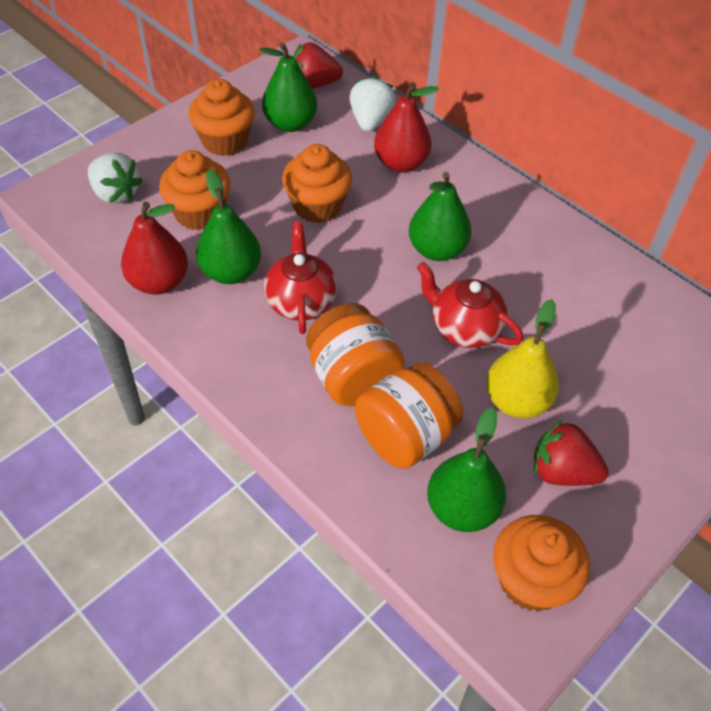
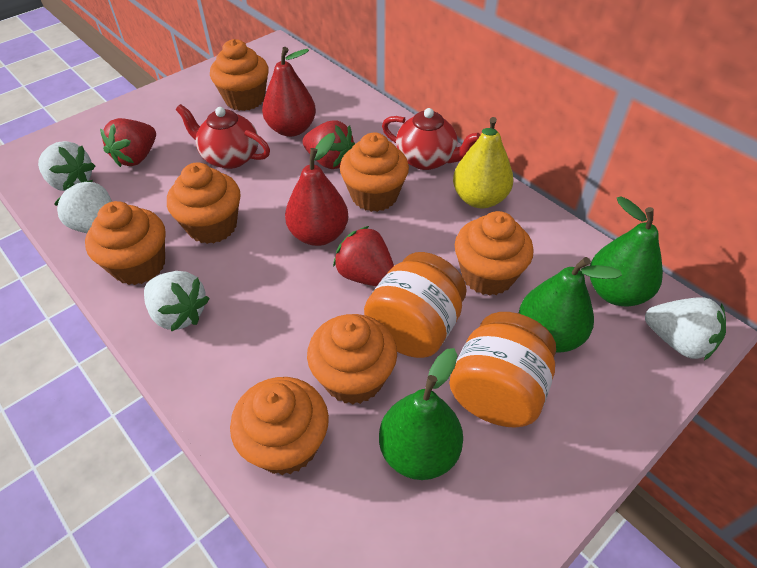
green pear: 4 -> 3
orange cupcake: 4 -> 7
red strawberry: 2 -> 3
white strawberry: 2 -> 4

